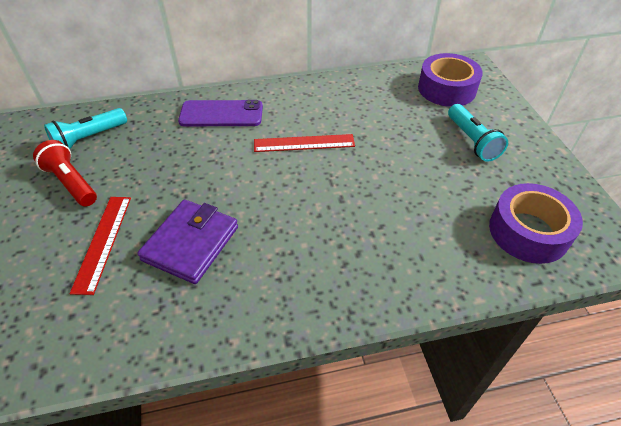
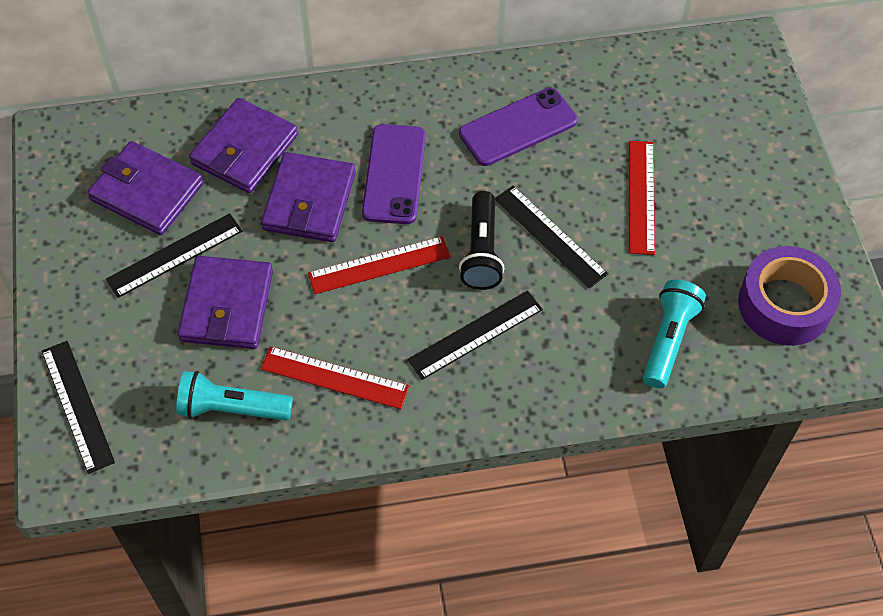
black flashlight: 0 -> 1
black ruler: 0 -> 4
purple phone: 1 -> 2
purple tape: 2 -> 1
purple wallet: 1 -> 4
red flashlight: 1 -> 0
red ruler: 2 -> 3

